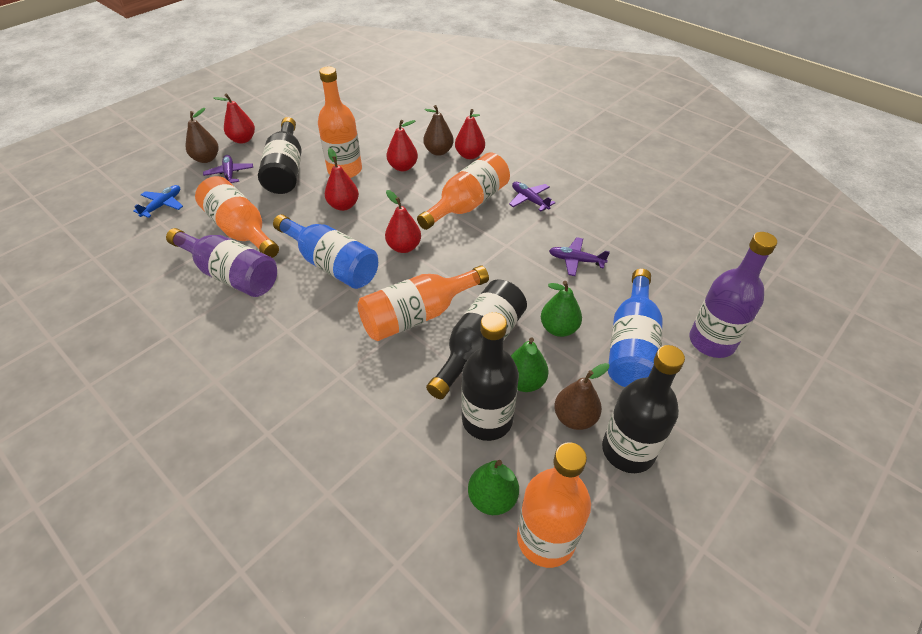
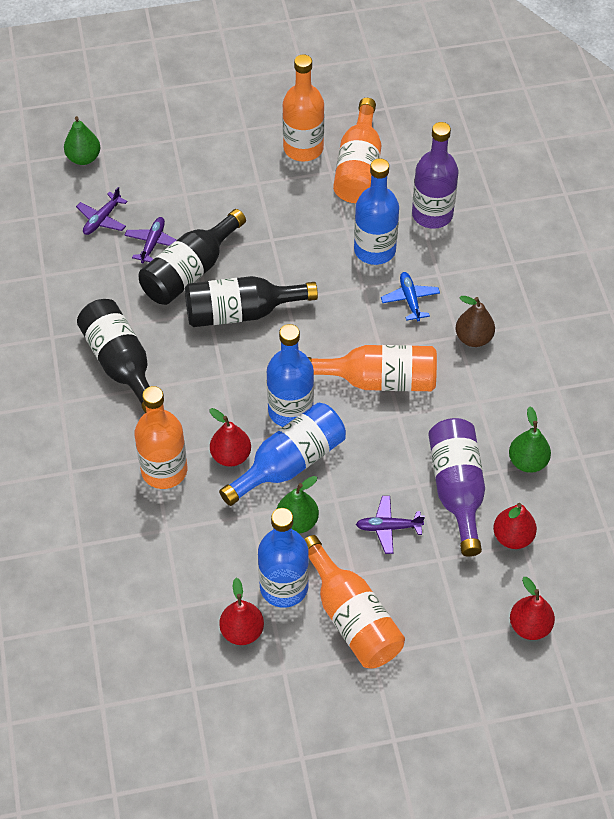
black bottle: 4 -> 3
blue bottle: 2 -> 4
brown pear: 3 -> 1
red pear: 5 -> 4

